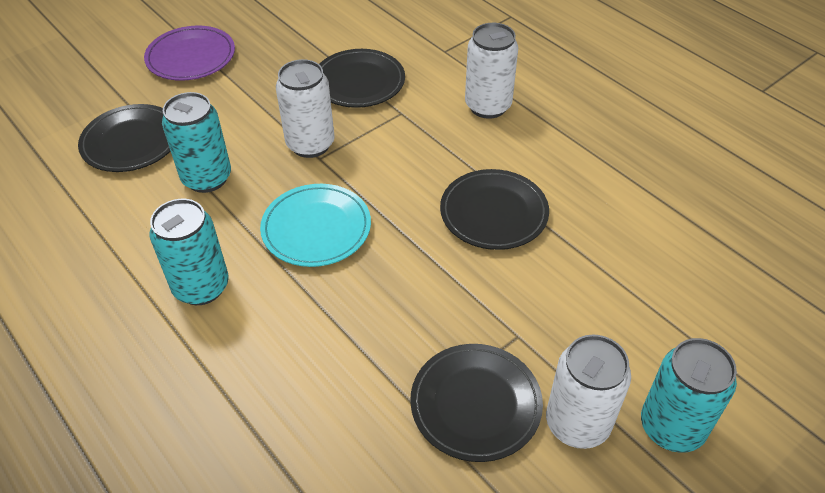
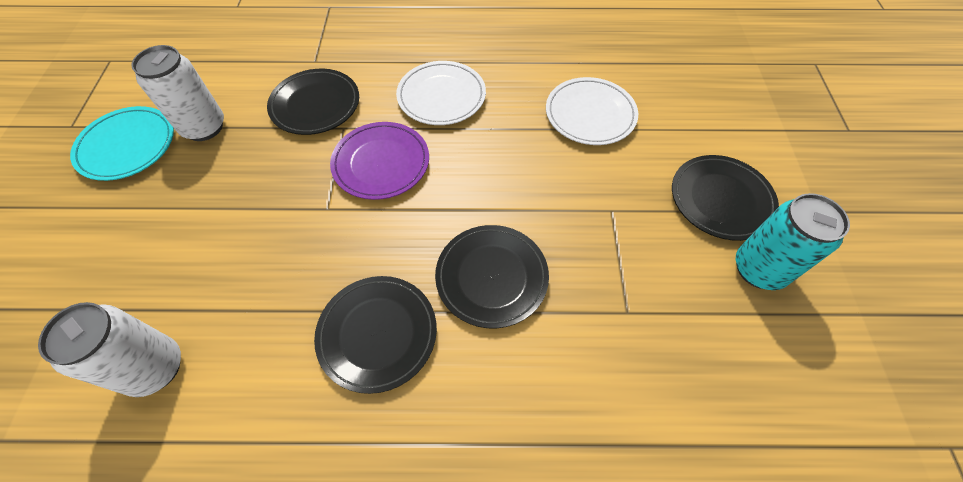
turquoise can: 3 -> 1
white can: 3 -> 2
white plate: 0 -> 2

